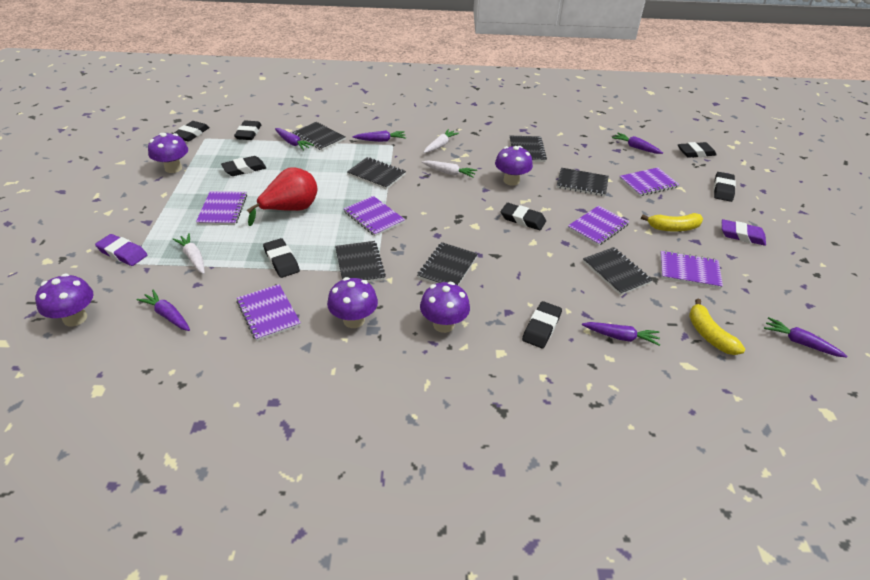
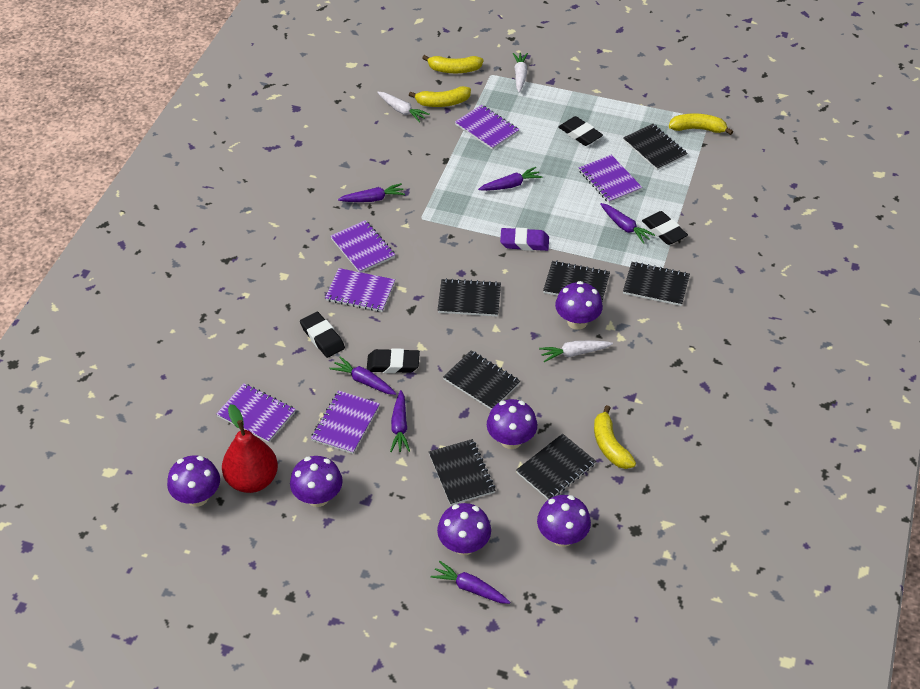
black eraser: 8 -> 4
purple eraser: 2 -> 1
purple mushroom: 5 -> 6
yellow banana: 2 -> 4

